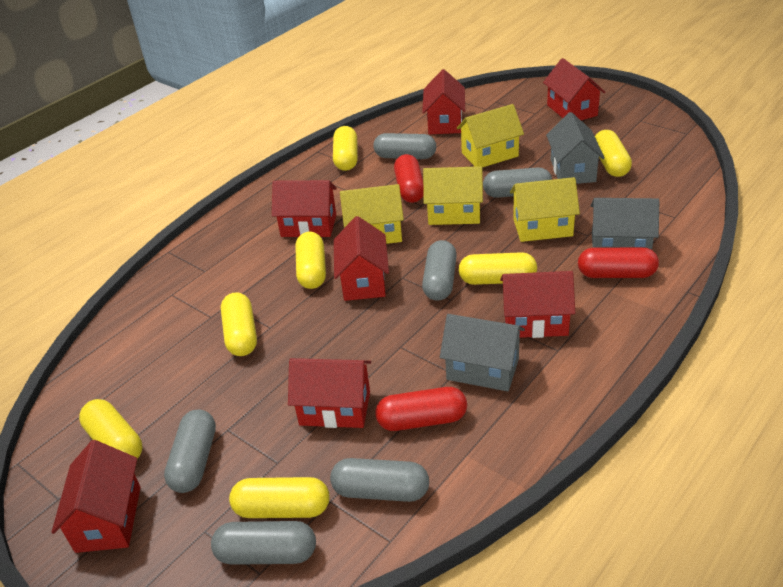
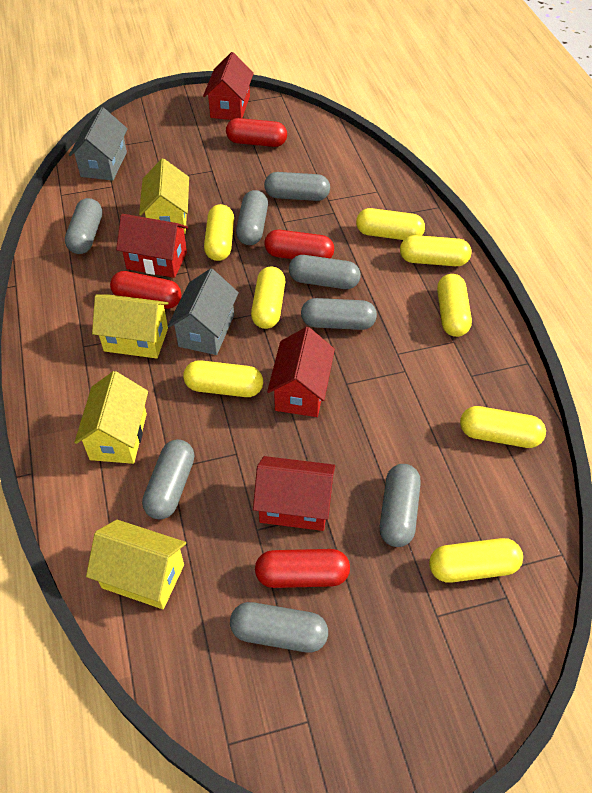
grey capsule: 6 -> 8
grey house: 3 -> 2
red capsule: 3 -> 4
red house: 7 -> 4
yellow capsule: 7 -> 8

